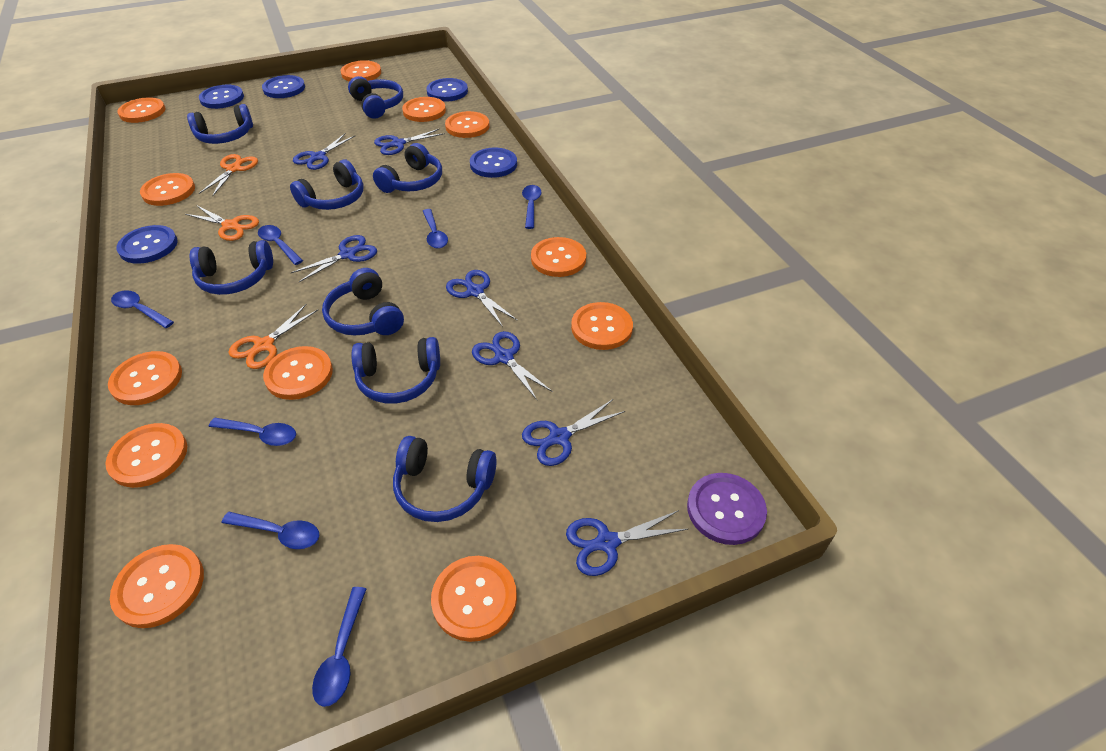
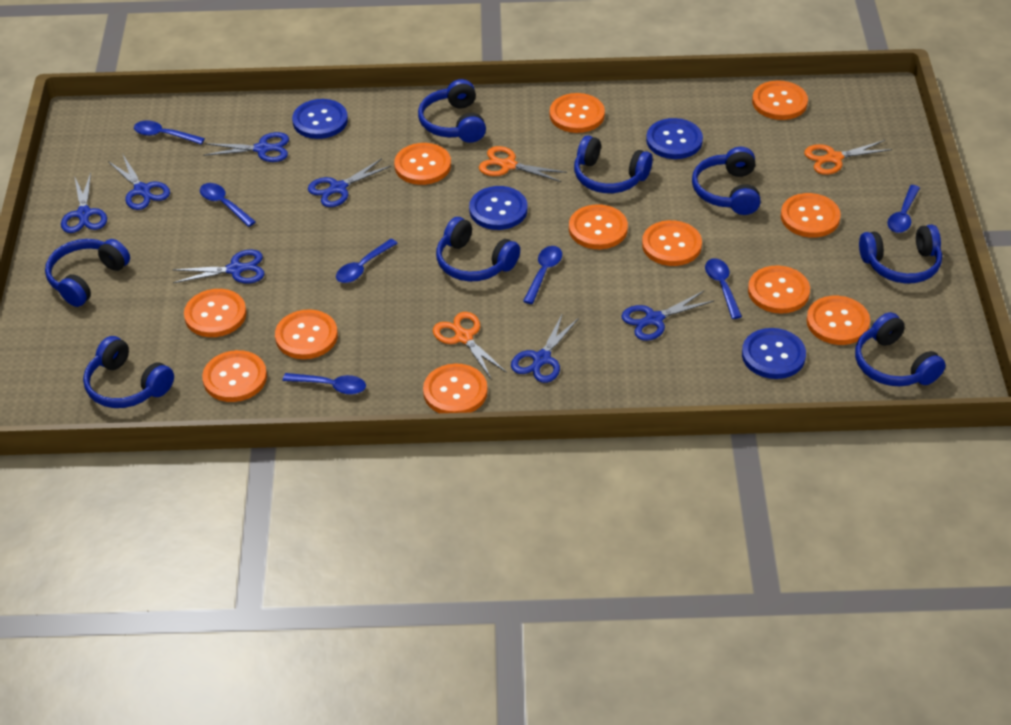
blue button: 5 -> 4
purple button: 1 -> 0

